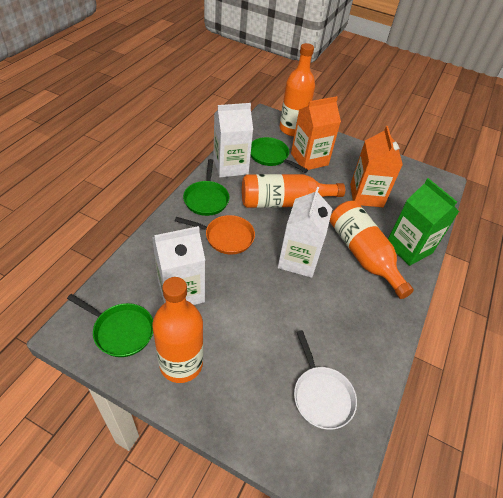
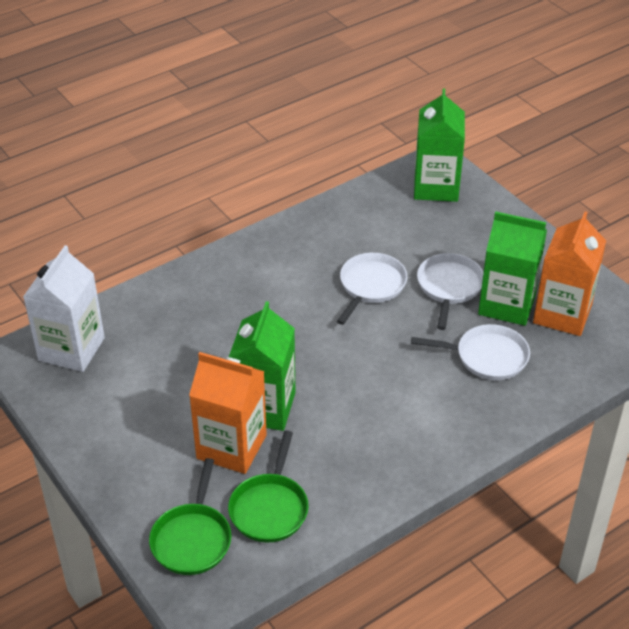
green carton: 1 -> 3
green pan: 3 -> 2
orange bottle: 4 -> 0
orange pan: 1 -> 0
white carton: 3 -> 1
white pan: 1 -> 3

